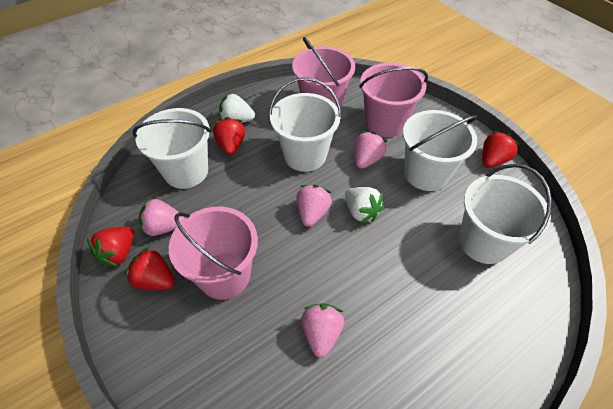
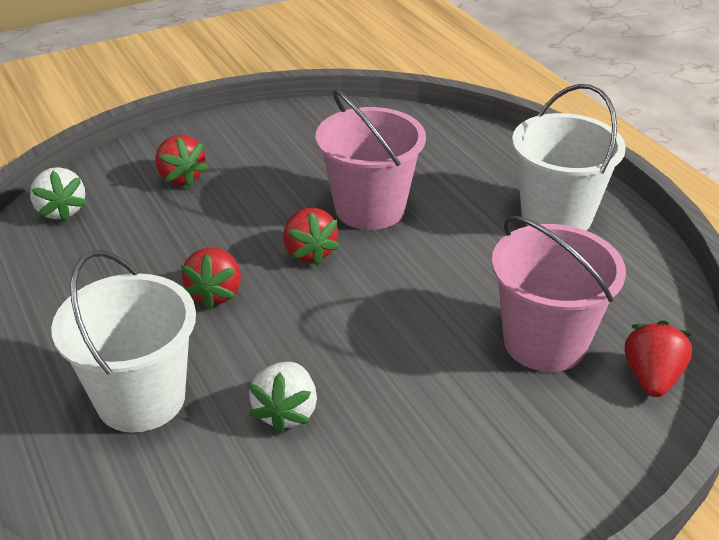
pink bucket: 3 -> 2
pink strawberry: 4 -> 0
white bucket: 4 -> 2

